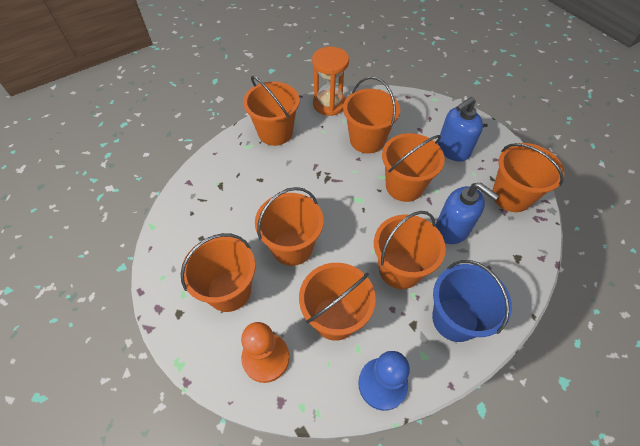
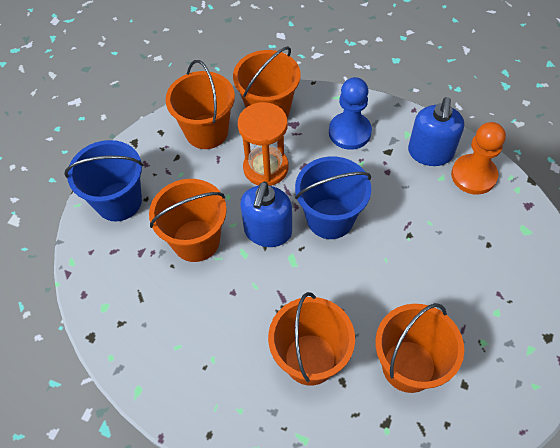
blue bucket: 1 -> 2
orange bucket: 8 -> 5

